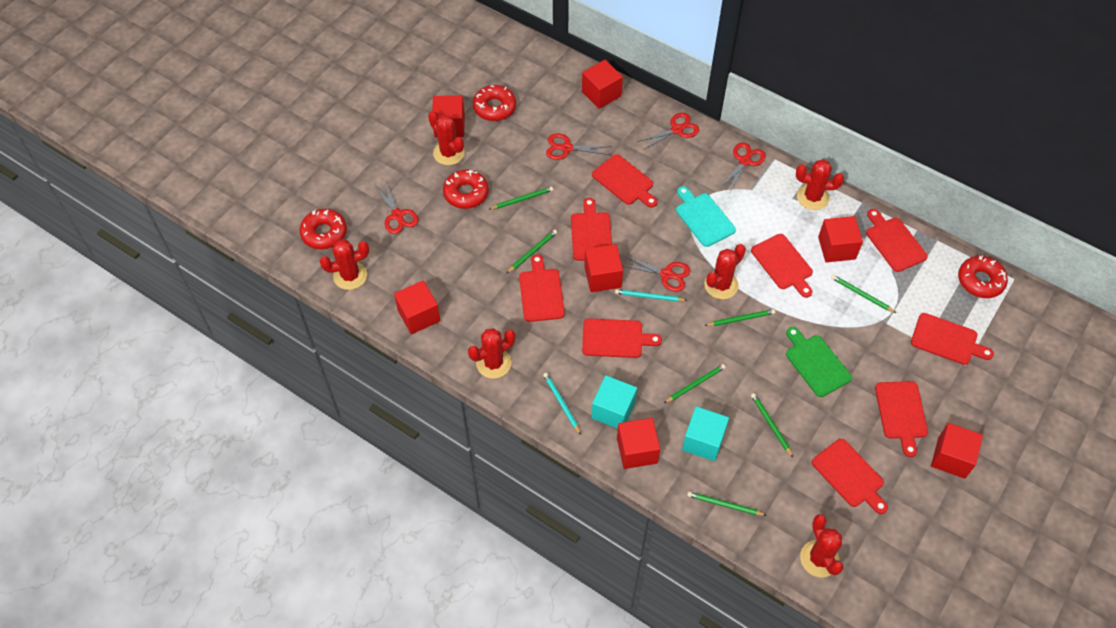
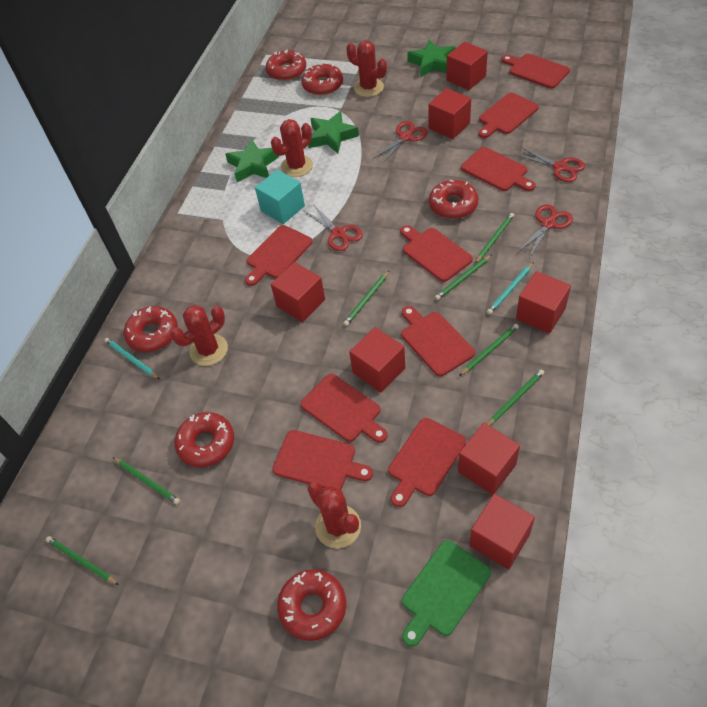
green star: 0 -> 3
red cactus: 6 -> 4
red donut: 4 -> 6
red scissors: 5 -> 4
turquoise cube: 2 -> 1
turquoise cutting board: 1 -> 0

